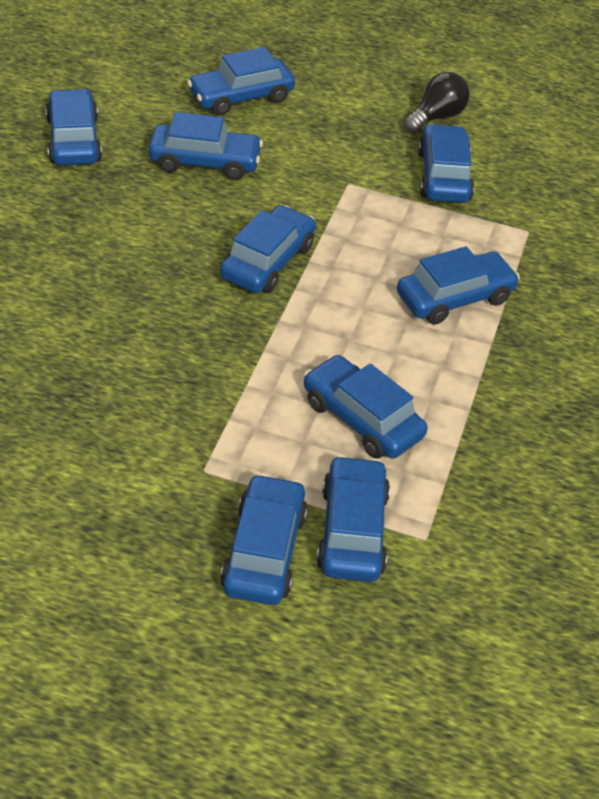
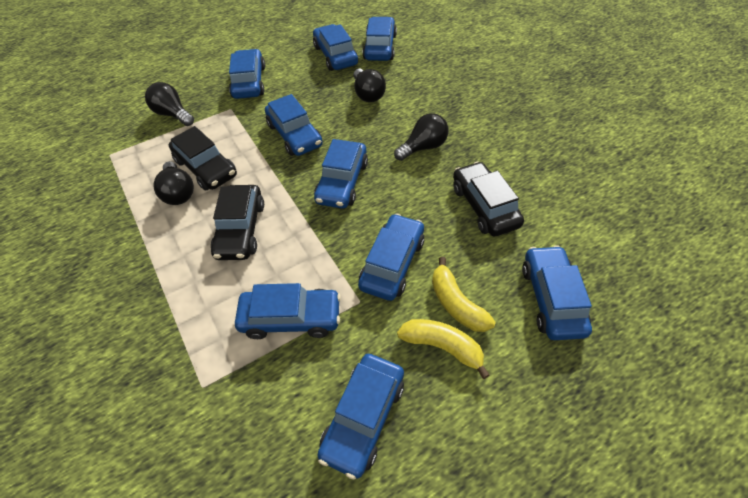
black car: 0 -> 3
black light bulb: 1 -> 4
yellow banana: 0 -> 2

